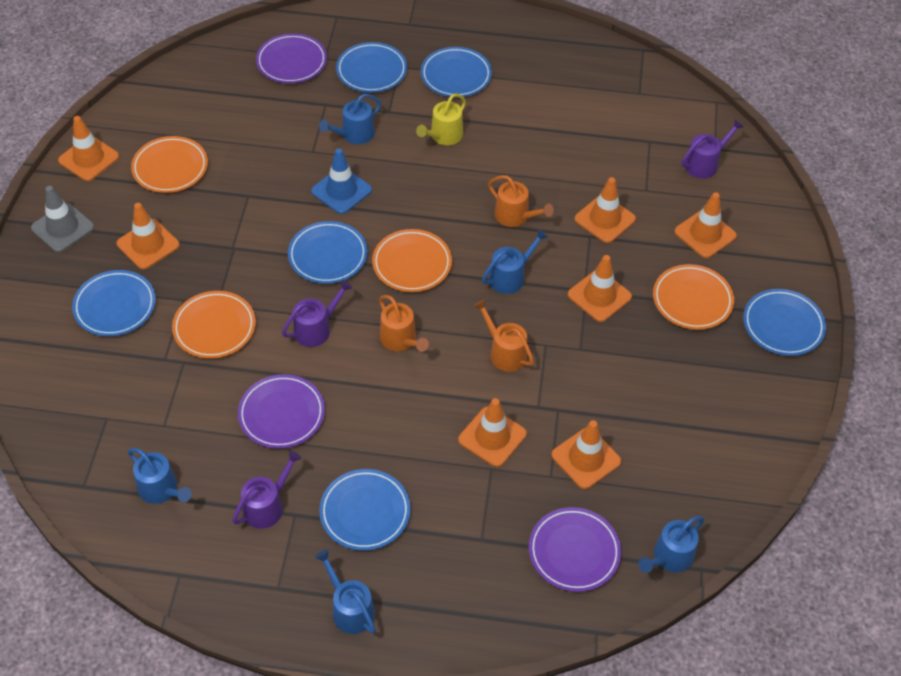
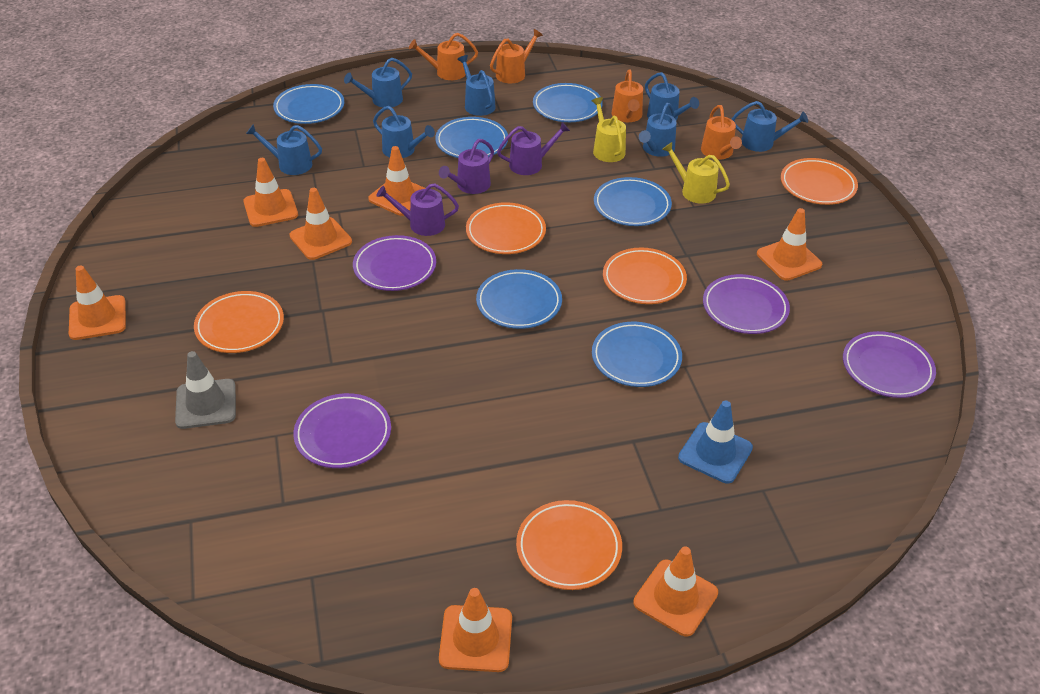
blue watering can: 5 -> 7
orange plate: 4 -> 5
orange watering can: 3 -> 4
purple plate: 3 -> 4
yellow watering can: 1 -> 2

